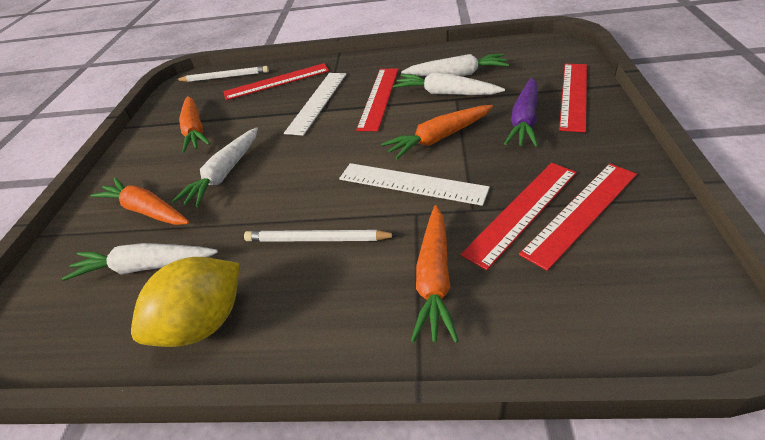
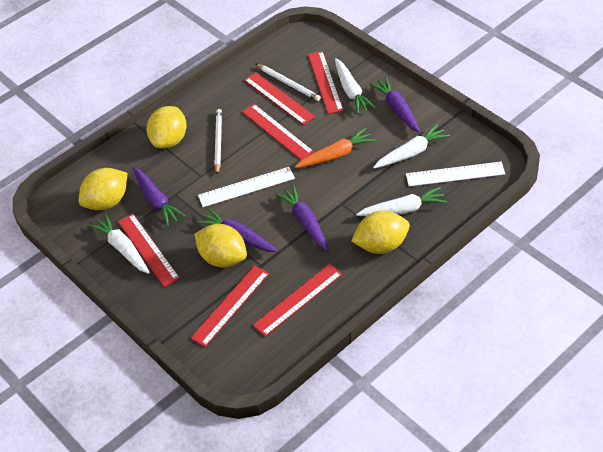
orange carrot: 4 -> 1
purple carrot: 1 -> 4
red ruler: 5 -> 6
yellow lemon: 1 -> 4

